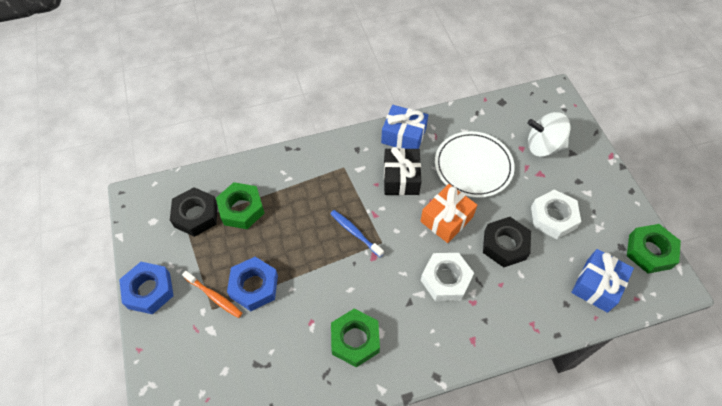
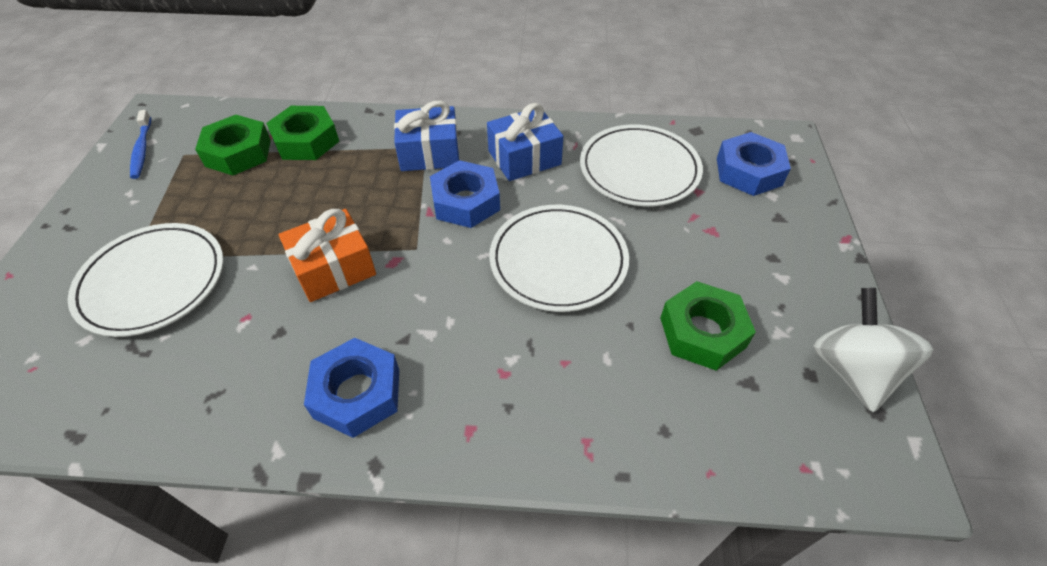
black gift: 1 -> 0
black nut: 2 -> 0
blue nut: 2 -> 3
orange toothbrush: 1 -> 0
white nut: 2 -> 0
white plate: 1 -> 3

